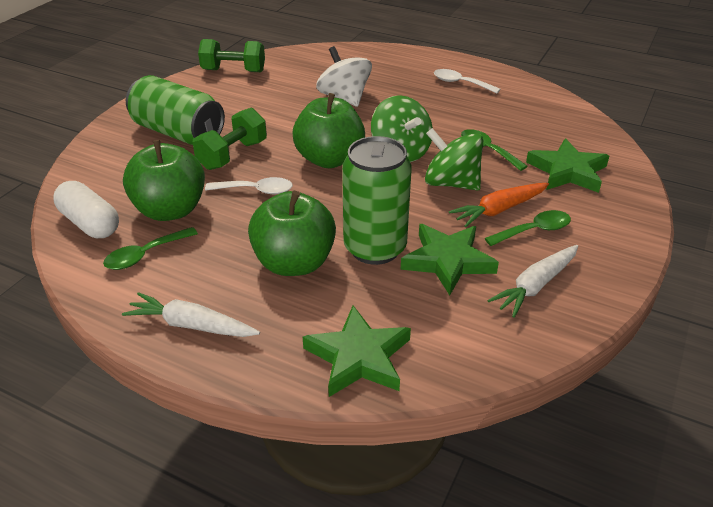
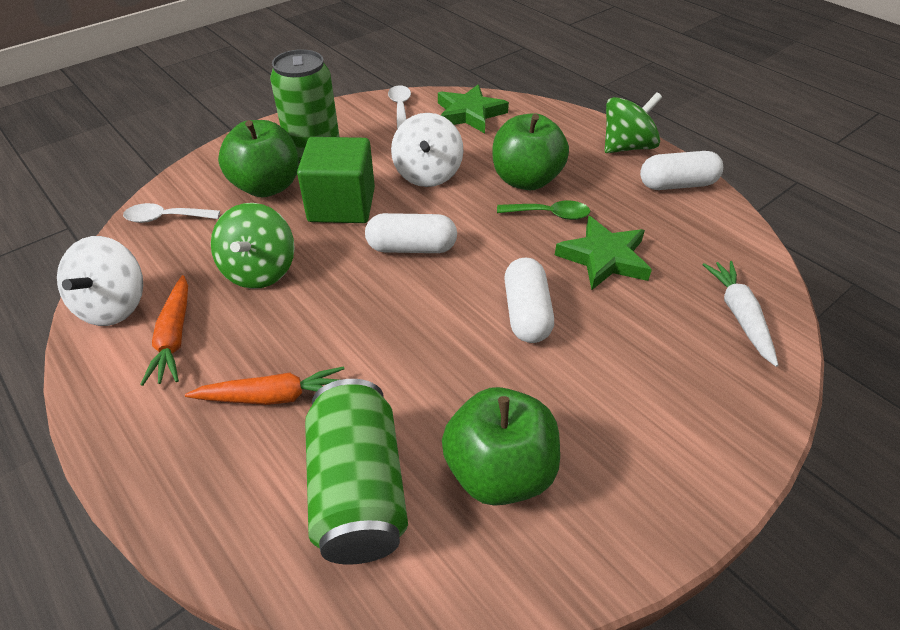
green cube: 0 -> 1
green dumbbell: 2 -> 0
green spoon: 3 -> 1
green star: 3 -> 2
orange carrot: 1 -> 2
white capsule: 1 -> 3
white carrot: 2 -> 1
white spinning top: 1 -> 2

